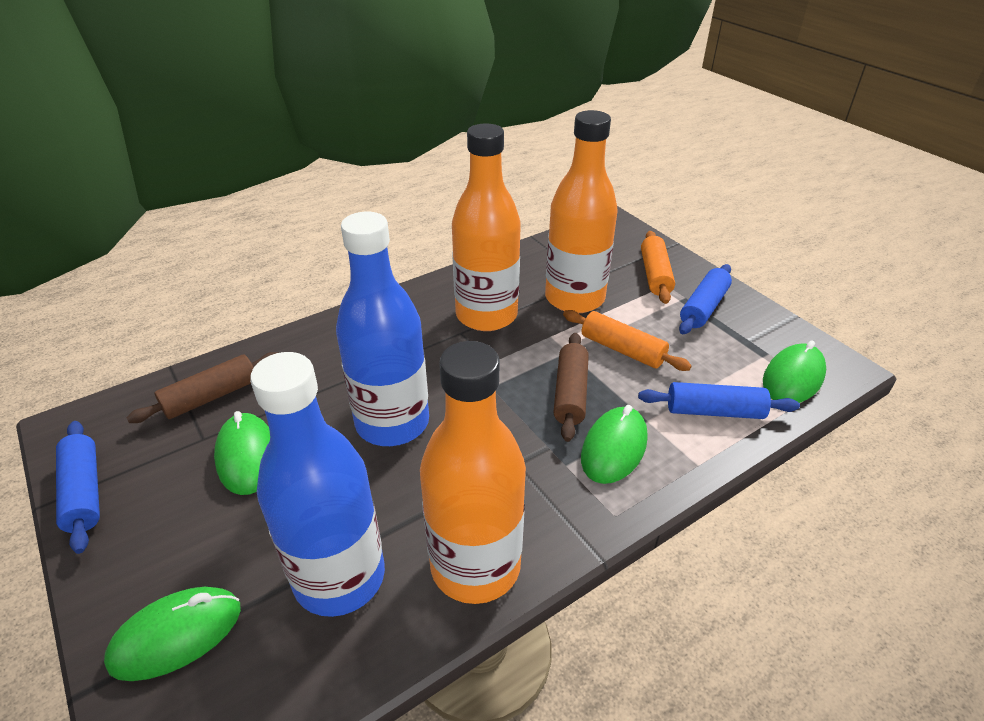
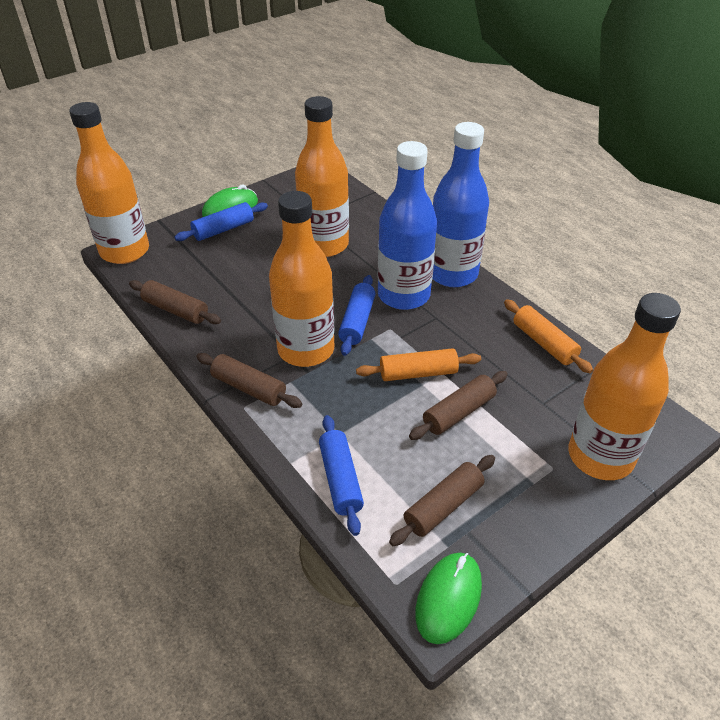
brown rolling pin: 2 -> 4
green mouse: 4 -> 2
orange bottle: 3 -> 4

